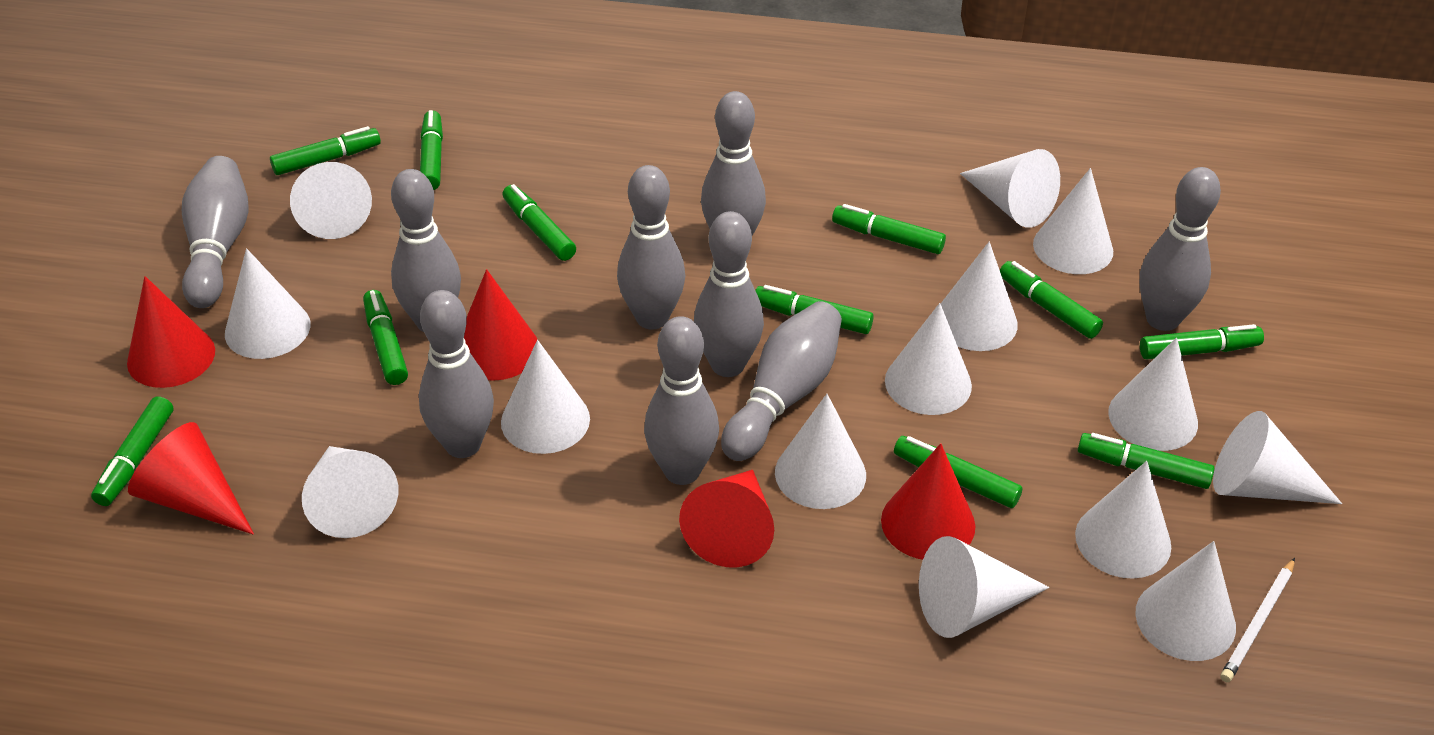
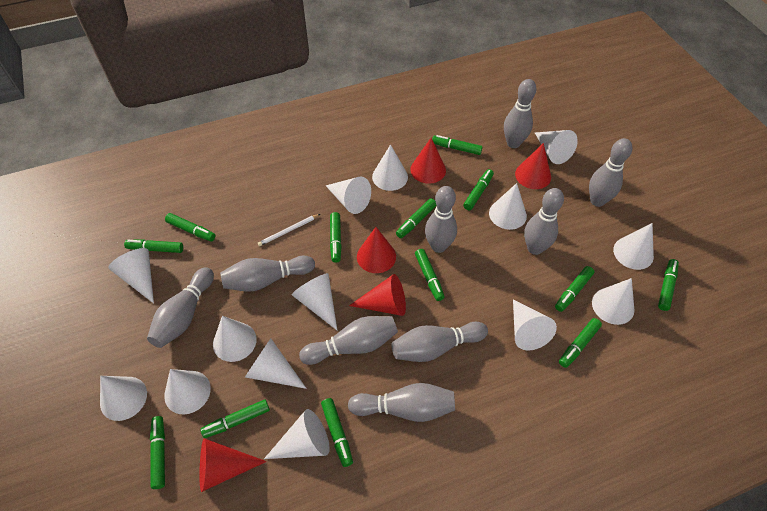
green marker: 11 -> 13

